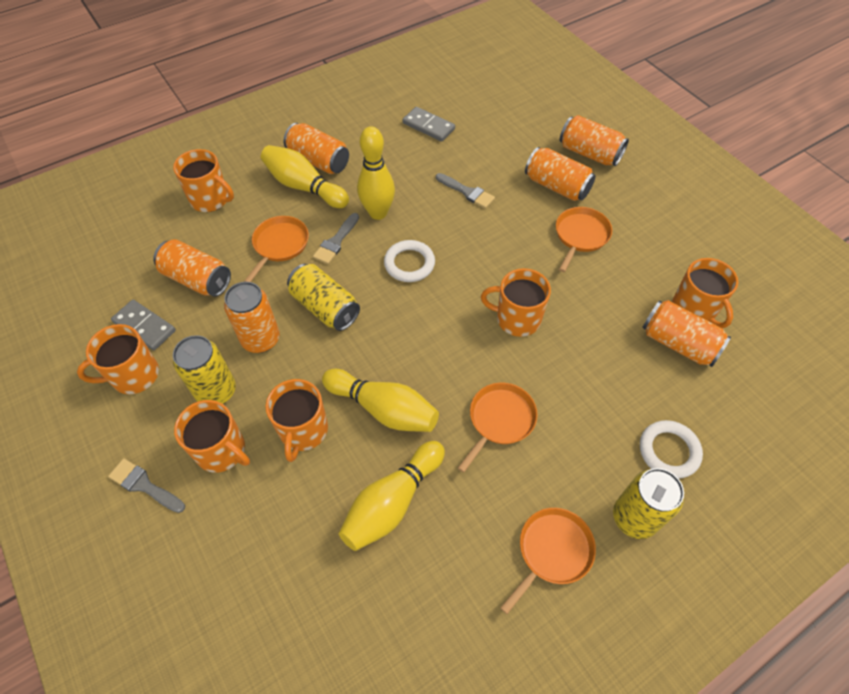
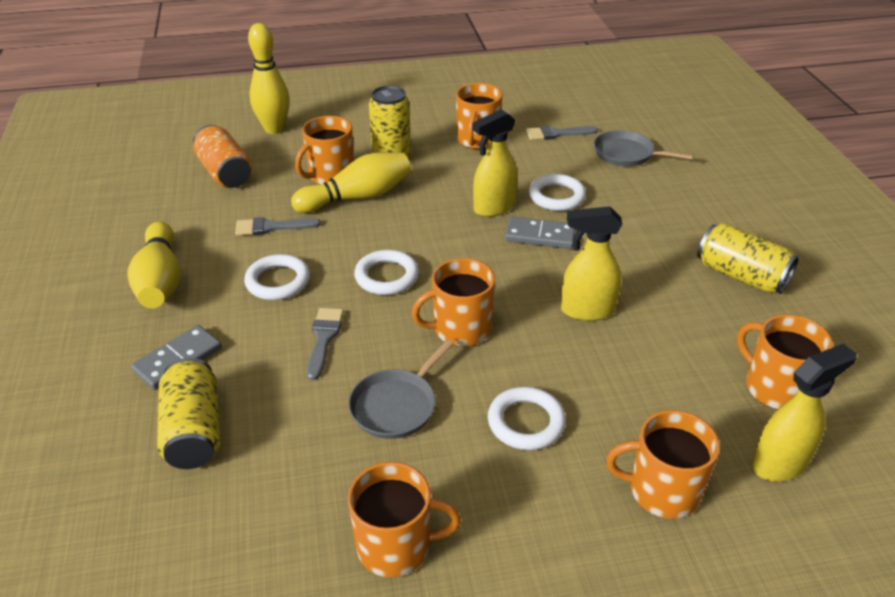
grey pan: 0 -> 2
orange can: 6 -> 1
orange pan: 4 -> 0
white ring: 2 -> 4
yellow bowling pin: 4 -> 3
yellow spray bottle: 0 -> 3

